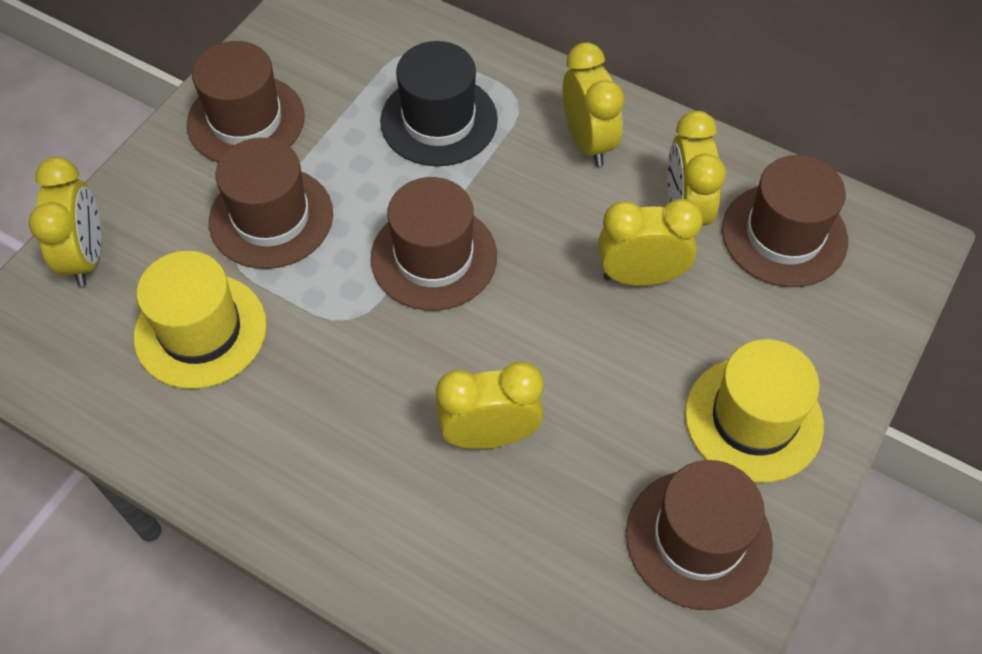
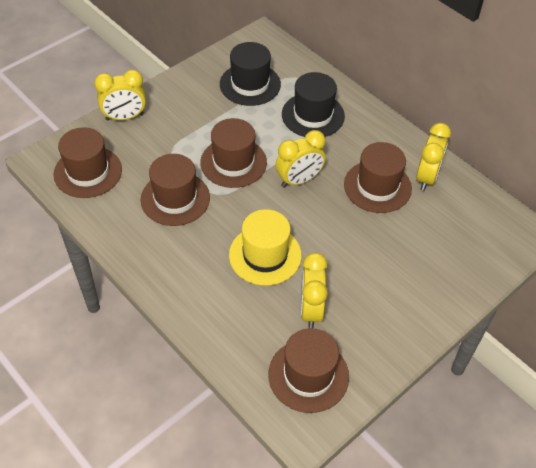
black hat: 1 -> 2
yellow clock: 5 -> 4
yellow hat: 2 -> 1

